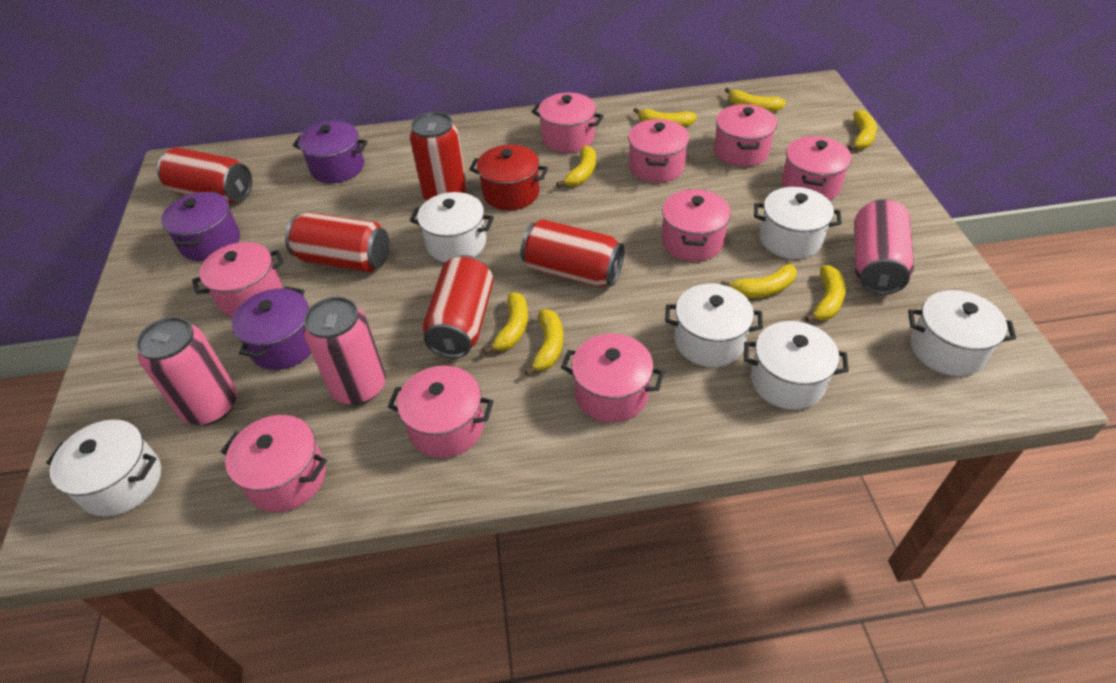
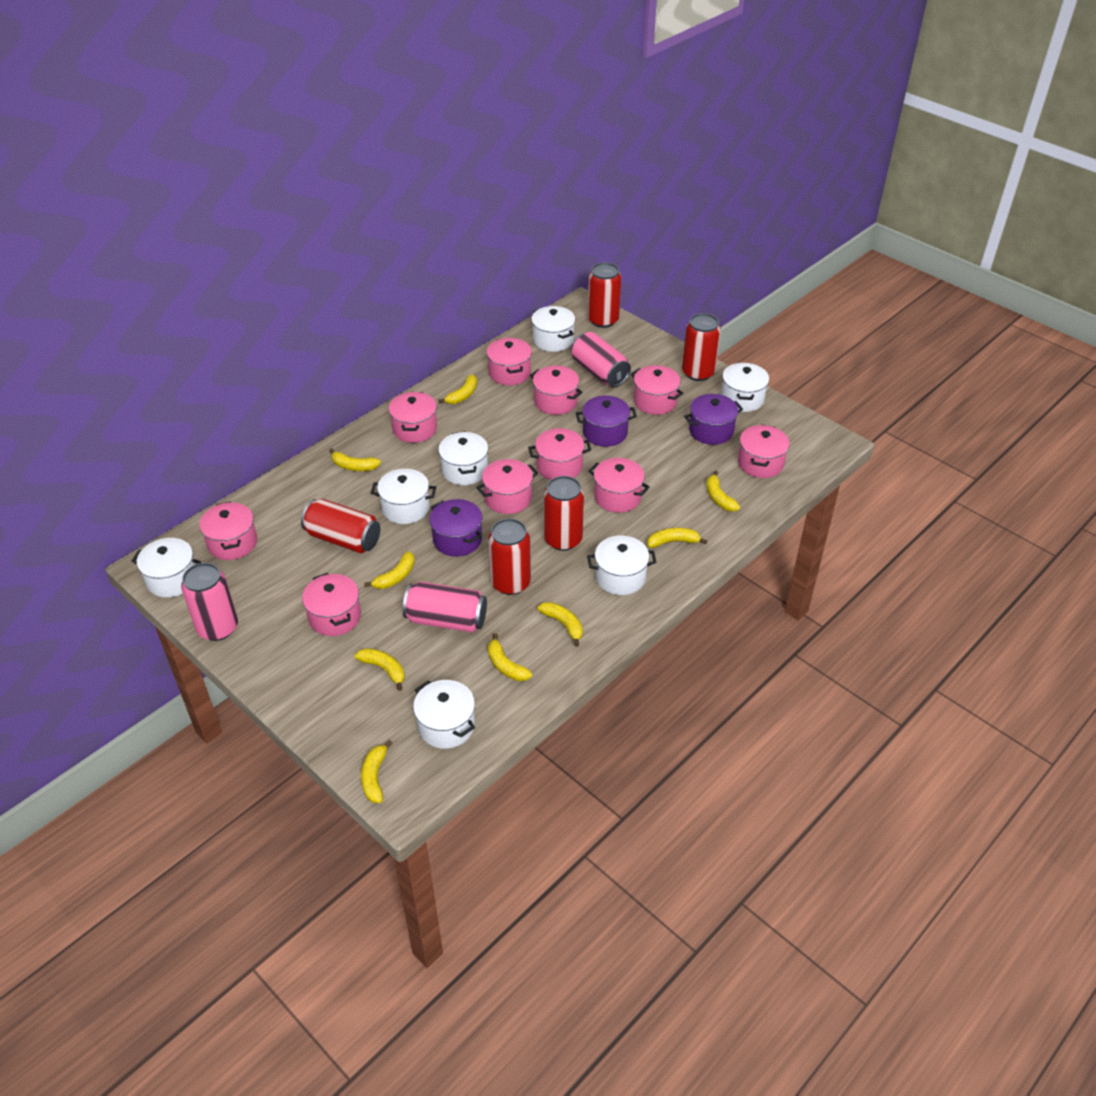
pink pot: 9 -> 10
red pot: 1 -> 0
white pot: 6 -> 7
yellow banana: 8 -> 9

